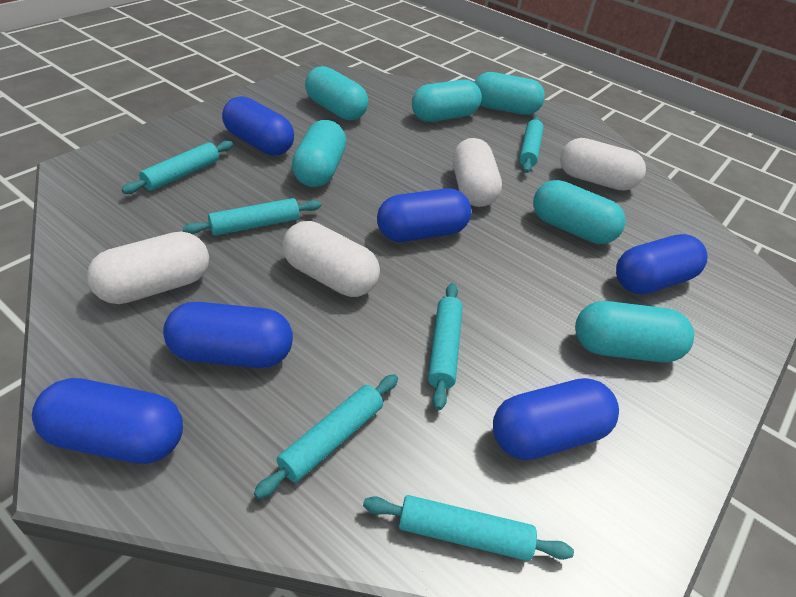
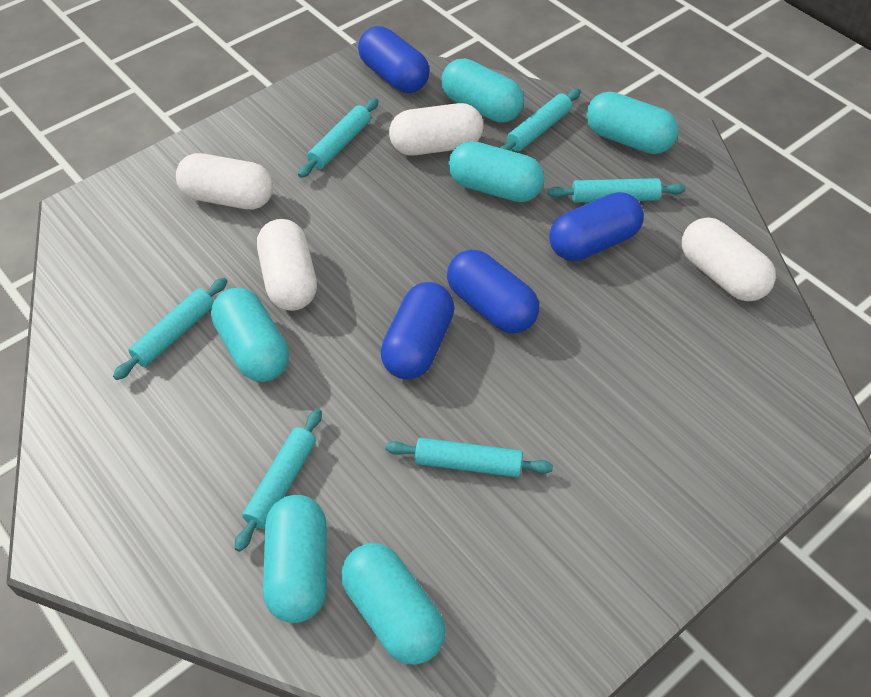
blue capsule: 6 -> 4

